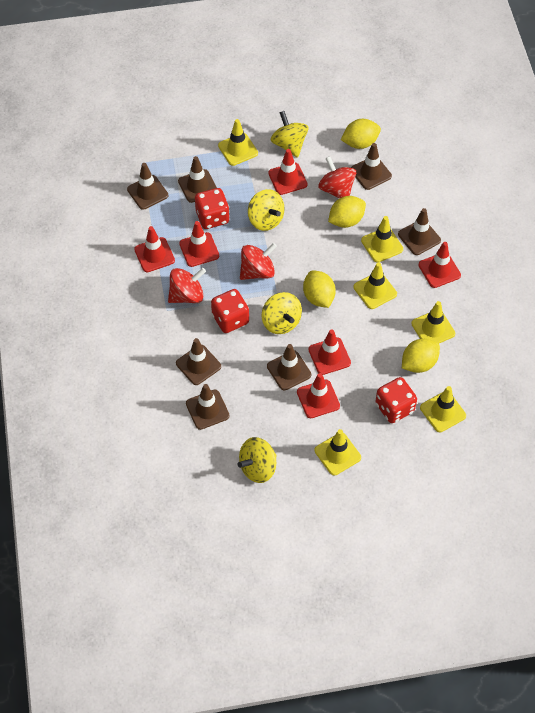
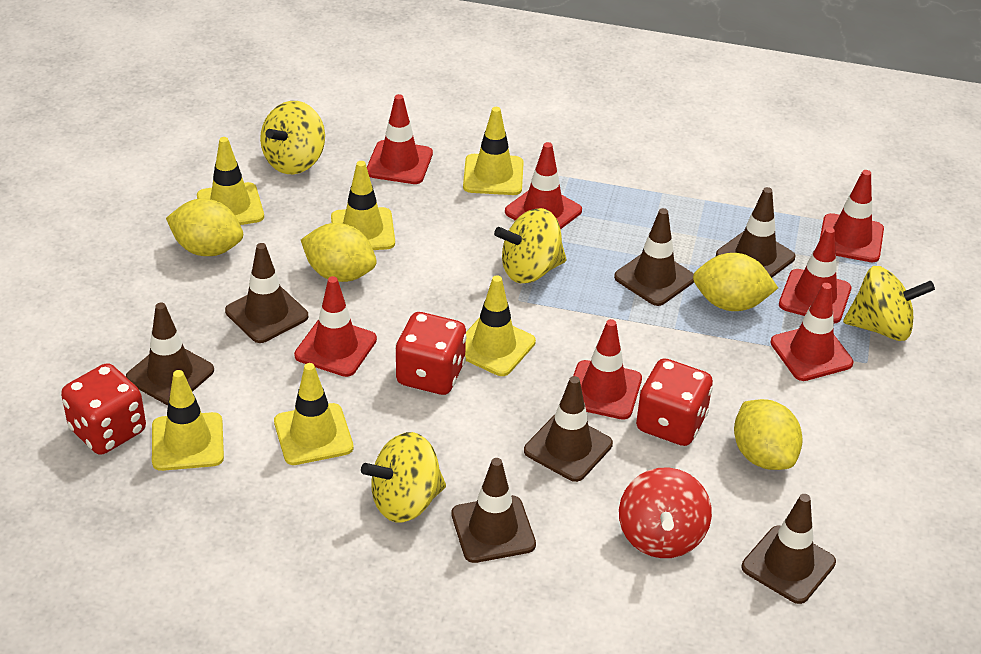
red spinning top: 3 -> 1
red traffic cone: 6 -> 7

